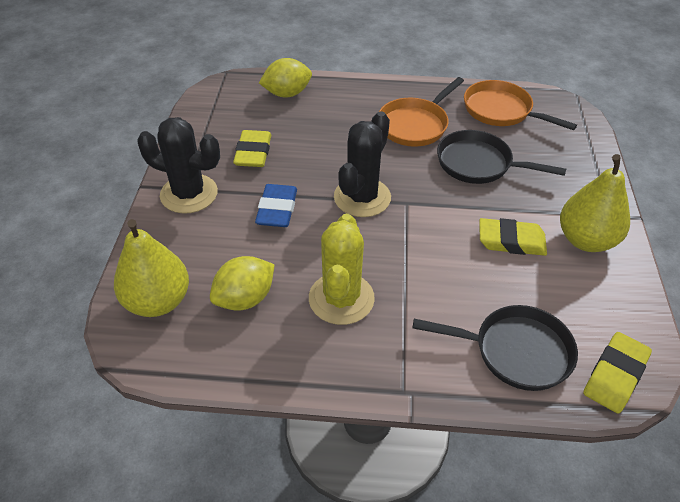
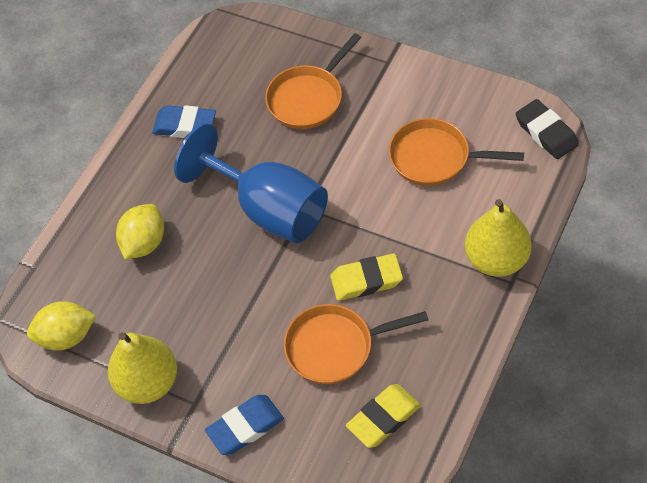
black cactus: 2 -> 0
black eraser: 0 -> 1
black pan: 2 -> 0
blue eraser: 1 -> 2
blue goblet: 0 -> 1
orange pan: 2 -> 3
yellow cactus: 1 -> 0
yellow eraser: 3 -> 2

